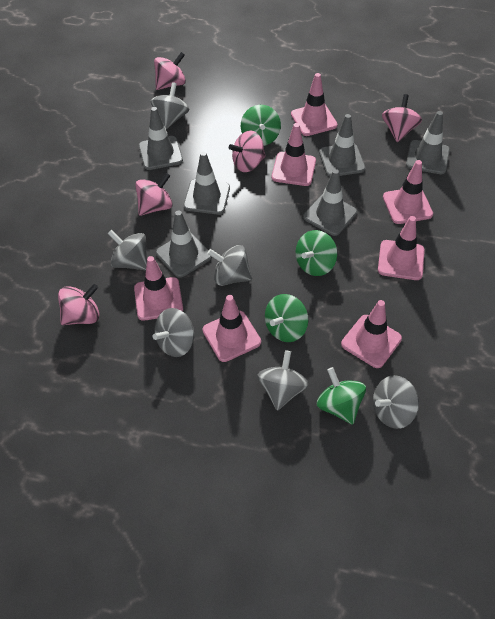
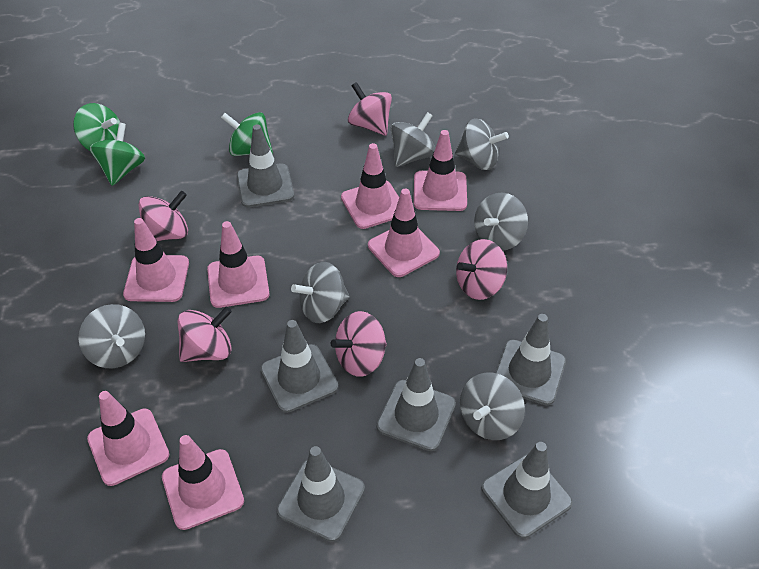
green spinning top: 4 -> 3

